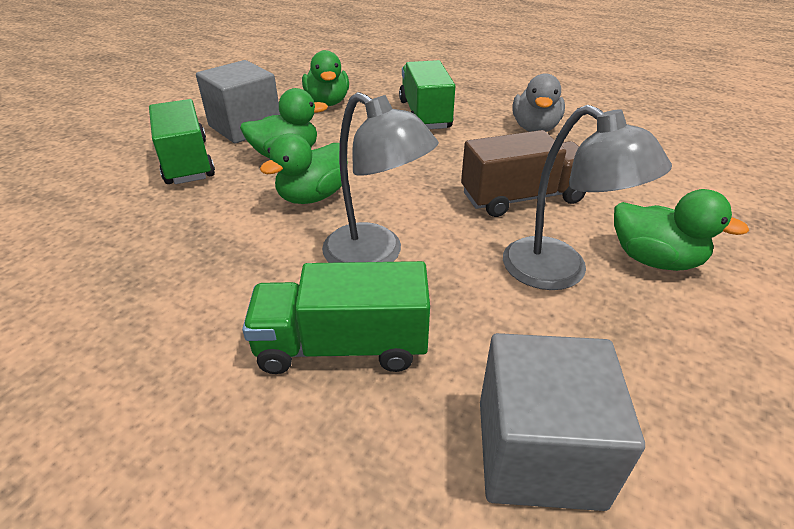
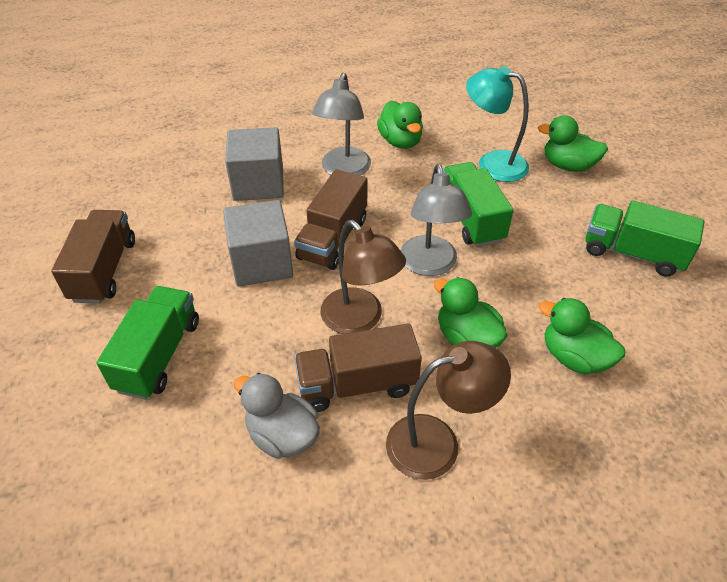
brown lamp: 0 -> 2
brown truck: 1 -> 3
turquoise lamp: 0 -> 1

